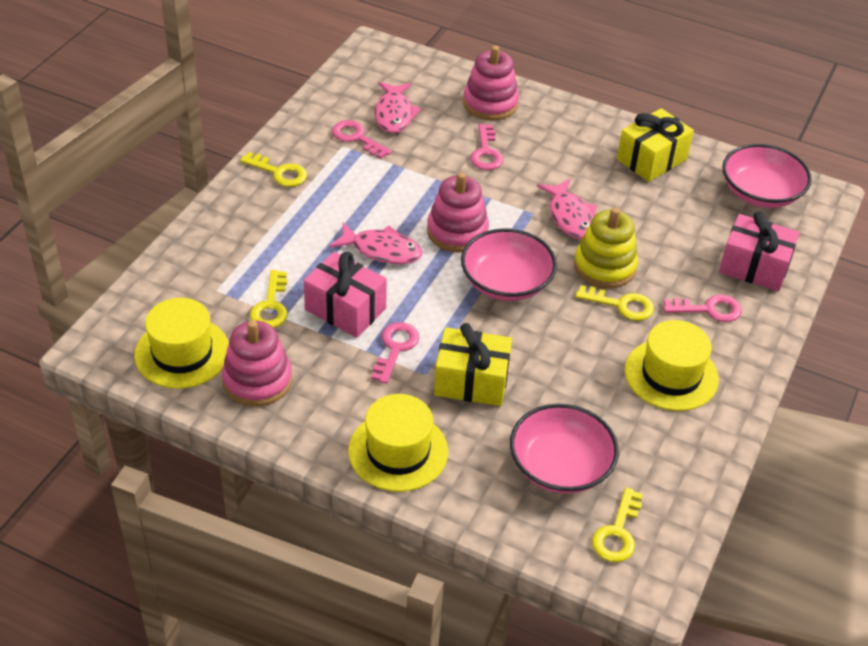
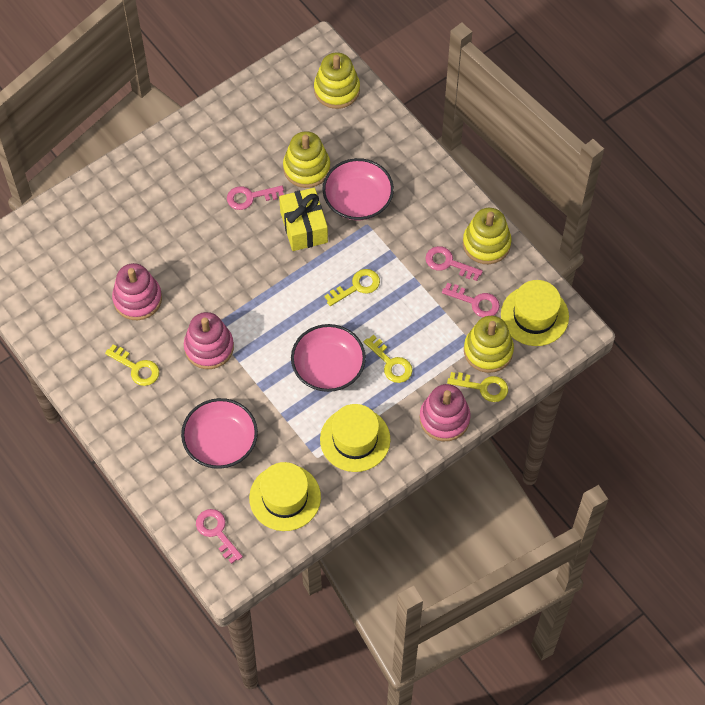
pink fish: 3 -> 0
pink gift: 2 -> 0
yellow gift: 2 -> 1
yellow stacking toy: 1 -> 4

